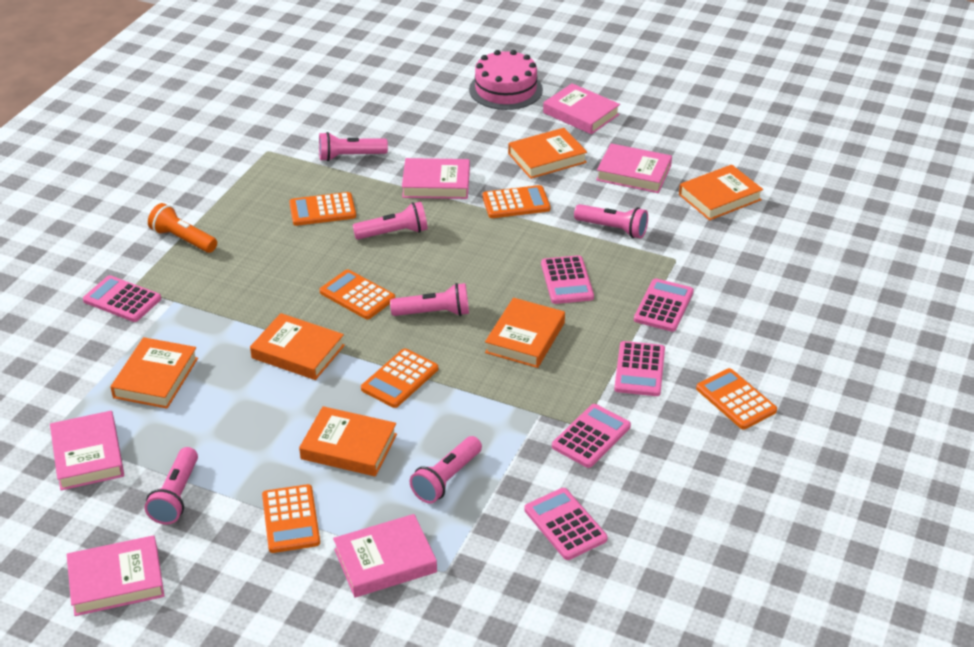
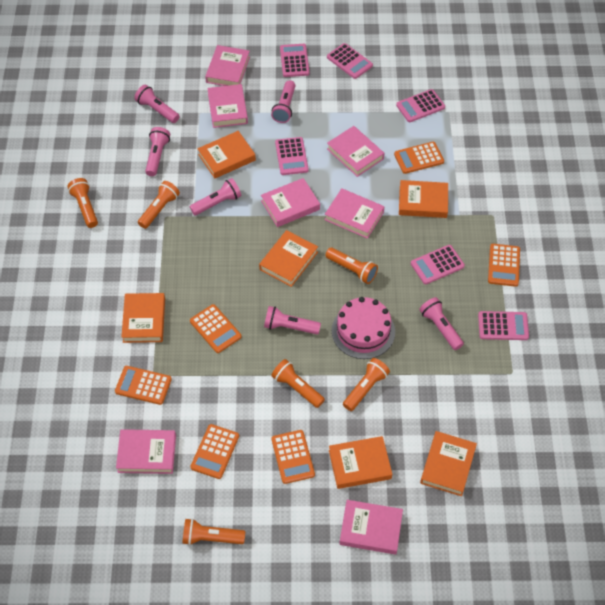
orange flashlight: 1 -> 6
pink book: 6 -> 7

